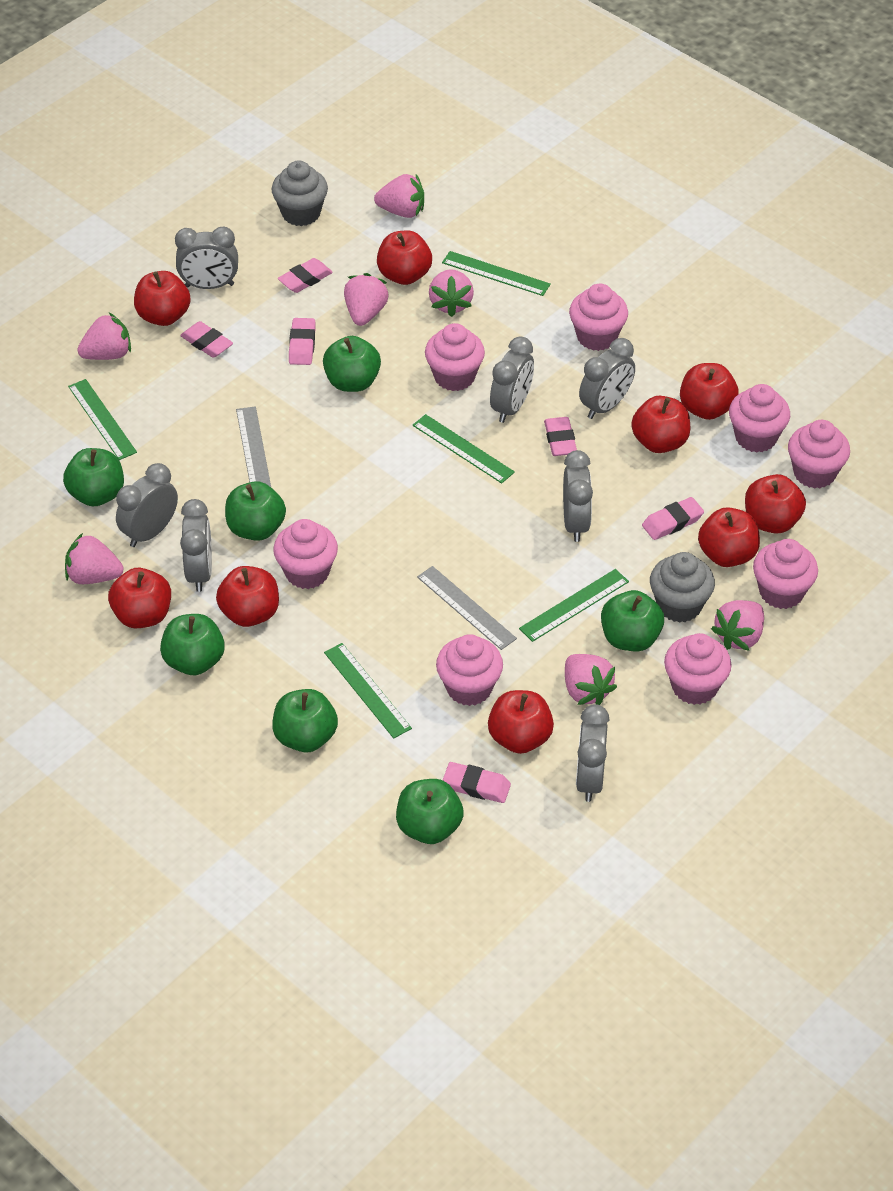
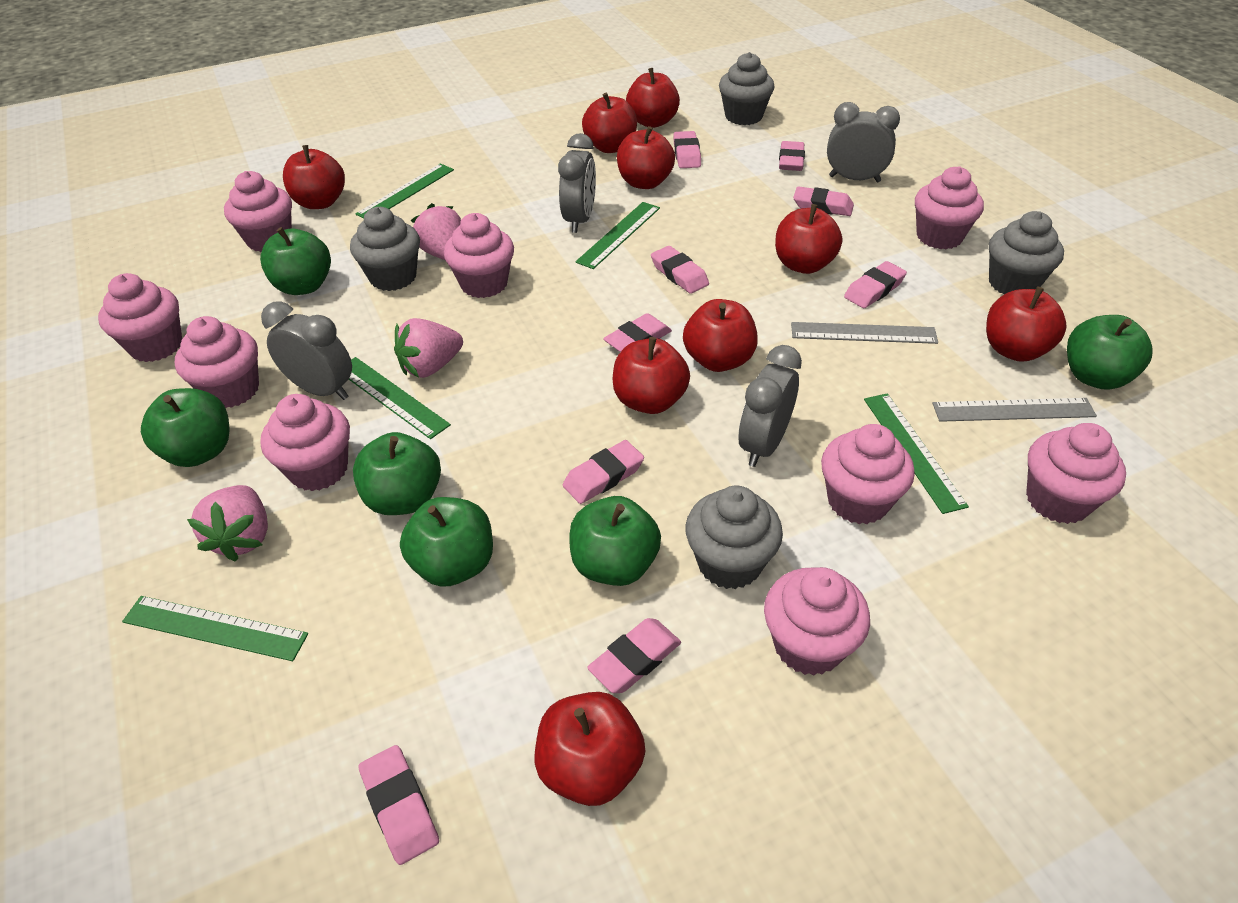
green apple: 7 -> 6
grey clock: 7 -> 4
grey cupcake: 2 -> 4
pink cupcake: 8 -> 9
pink eraser: 6 -> 9
pink strawberry: 7 -> 3

